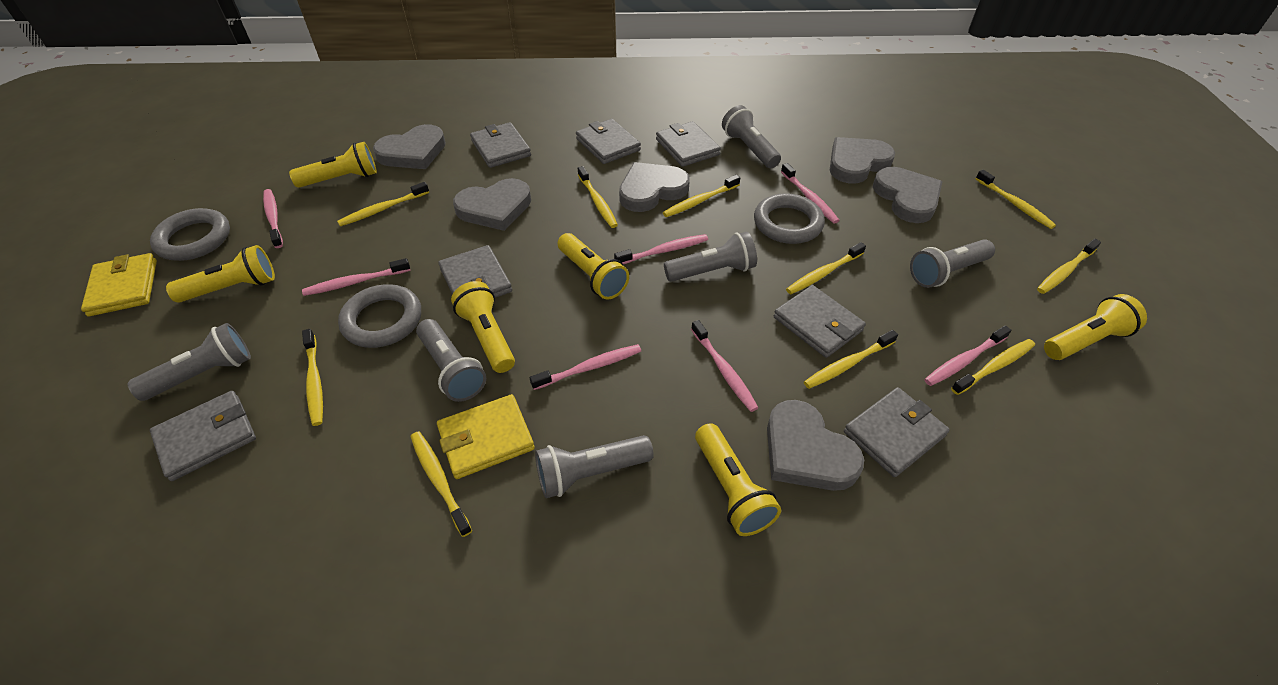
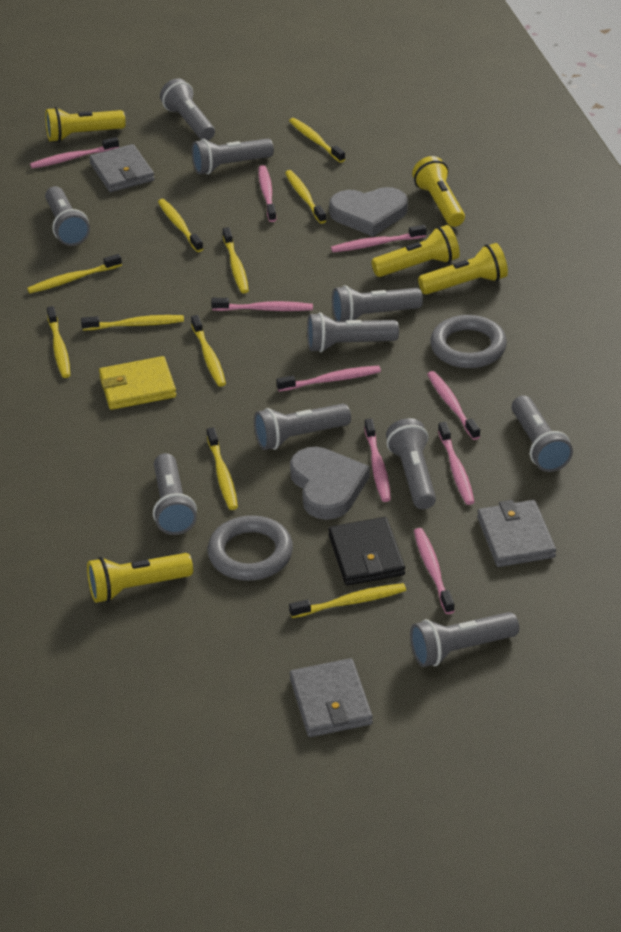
black wallet: 0 -> 1
grey flashlight: 6 -> 10
grey heart: 6 -> 2
grey ring: 3 -> 2
grey wallet: 7 -> 3
pink toothbrush: 7 -> 9
yellow flashlight: 6 -> 5
yellow wallet: 2 -> 1

